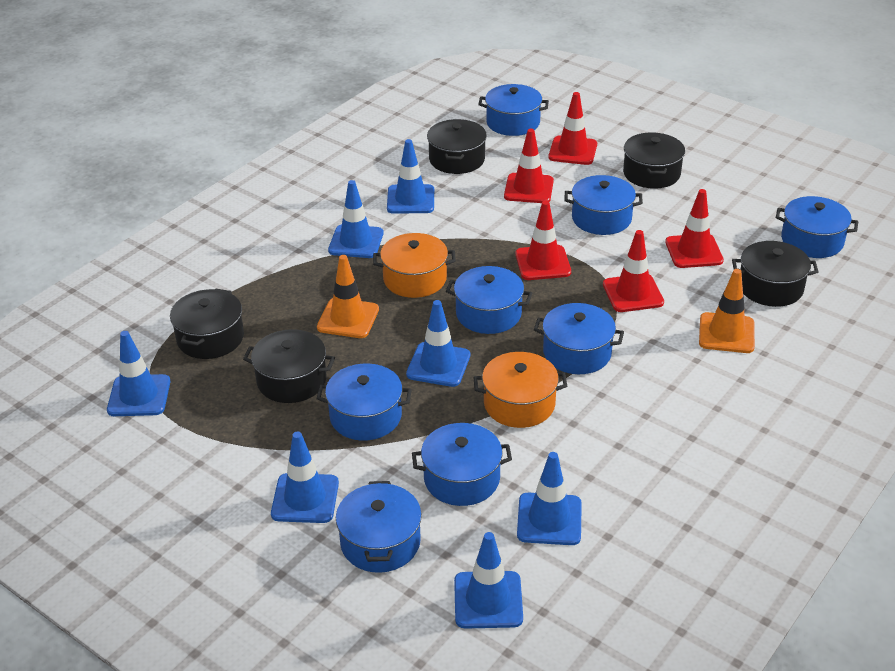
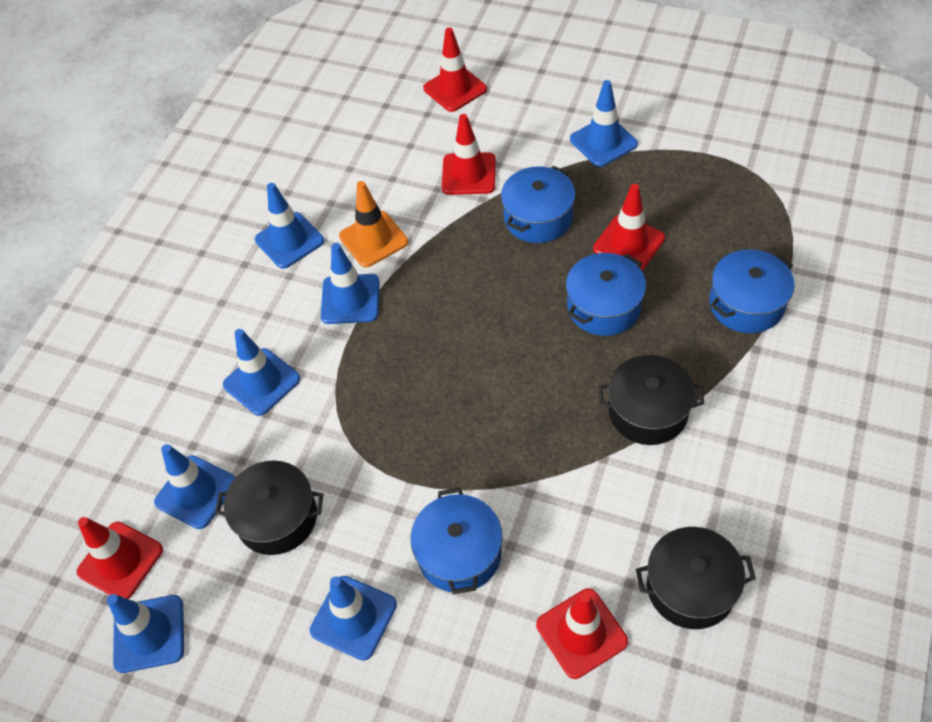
black pot: 5 -> 3
blue pot: 8 -> 4
orange pot: 2 -> 0
orange traffic cone: 2 -> 1

